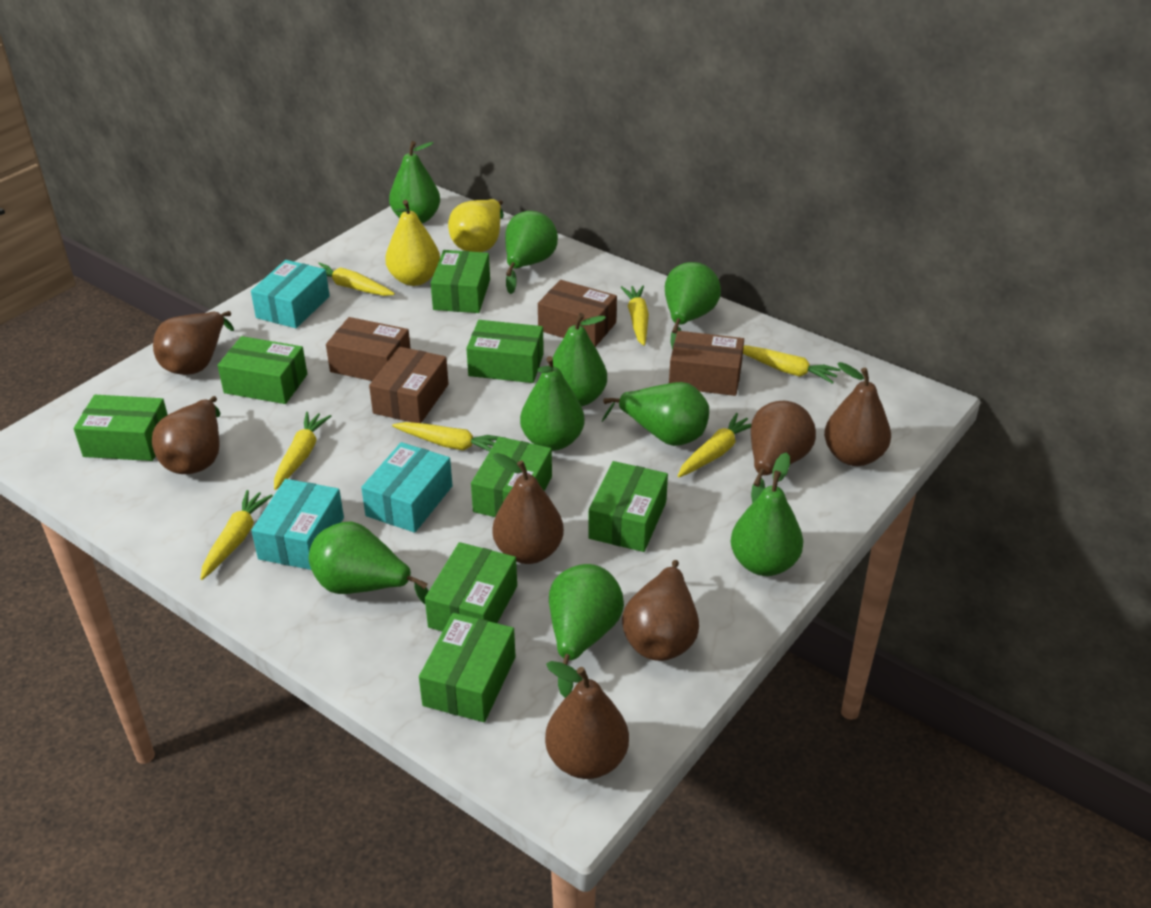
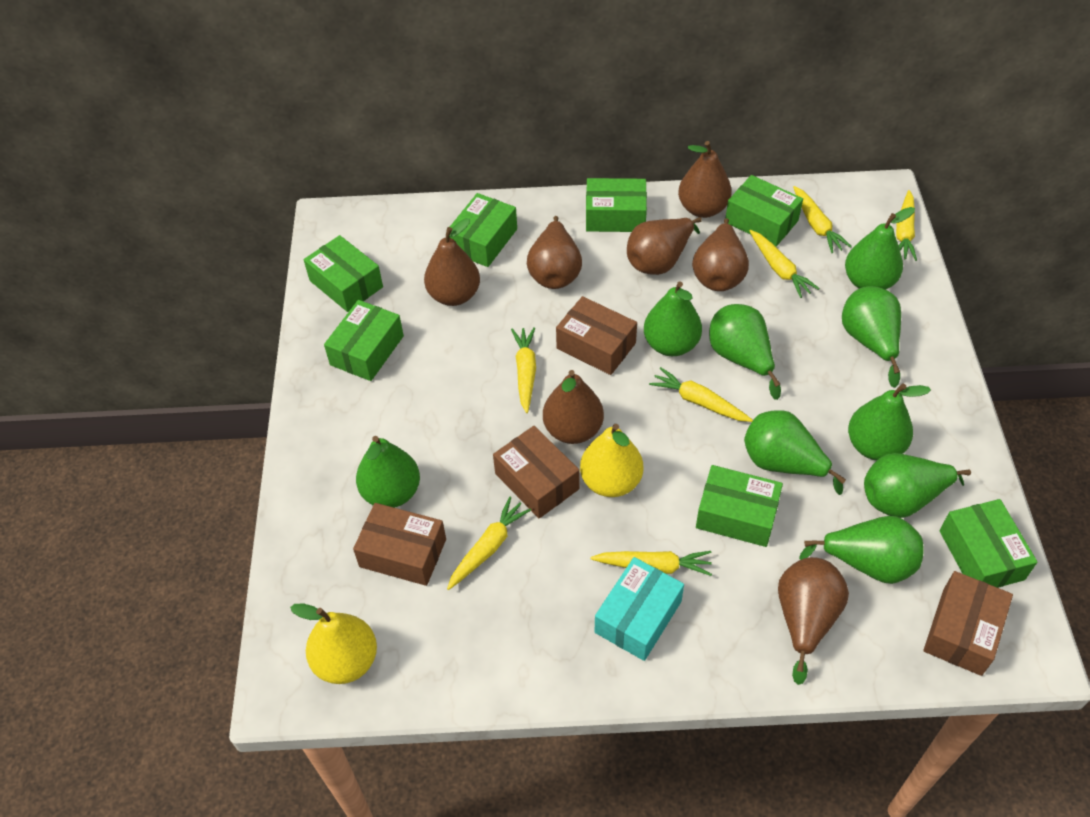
green box: 8 -> 7
turquoise box: 3 -> 1

